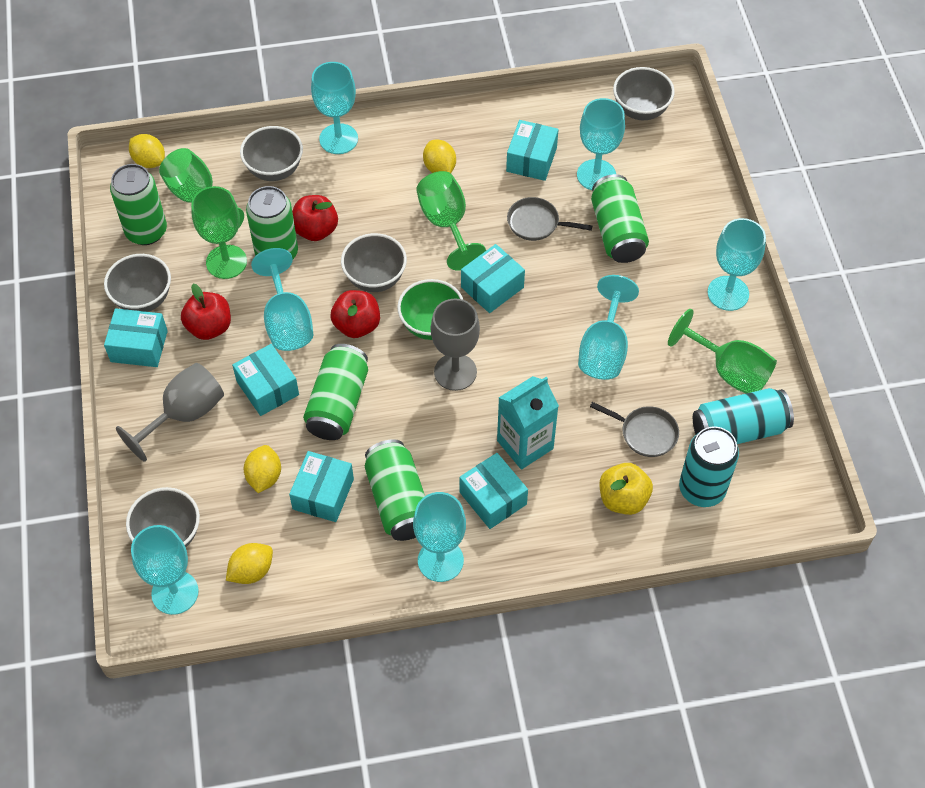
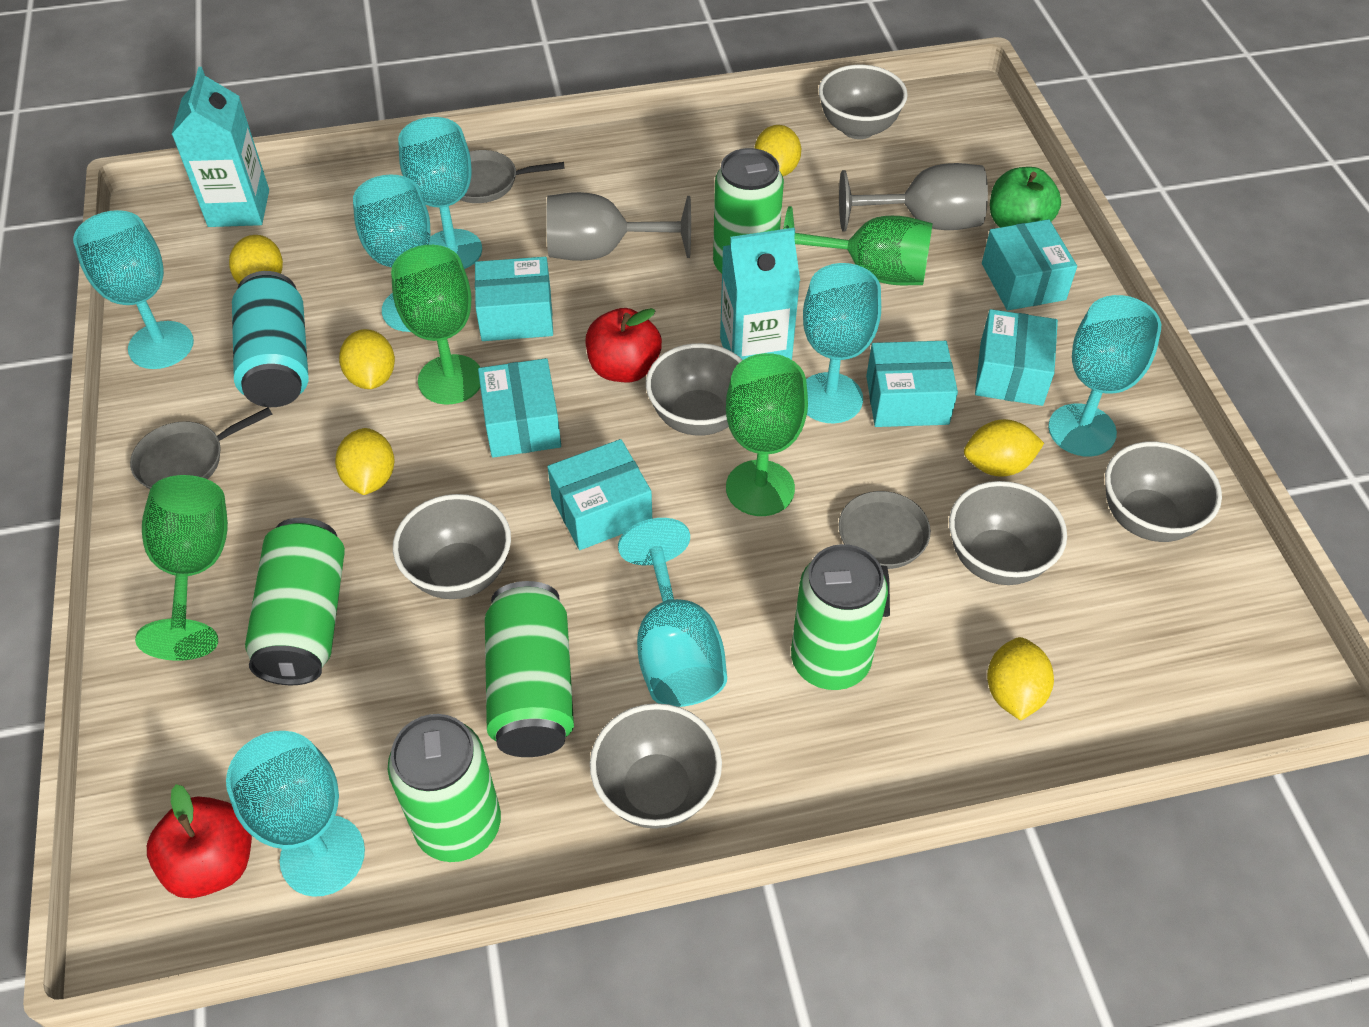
green apple: 0 -> 1
green bowl: 1 -> 0
grey bowl: 5 -> 6
grey pan: 2 -> 3
red apple: 3 -> 2
turquoise can: 2 -> 1
turquoise carton: 1 -> 2
yellow apple: 1 -> 0
yellow lemon: 4 -> 6

